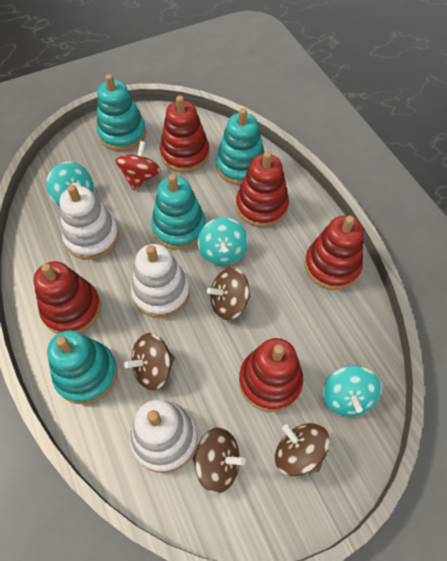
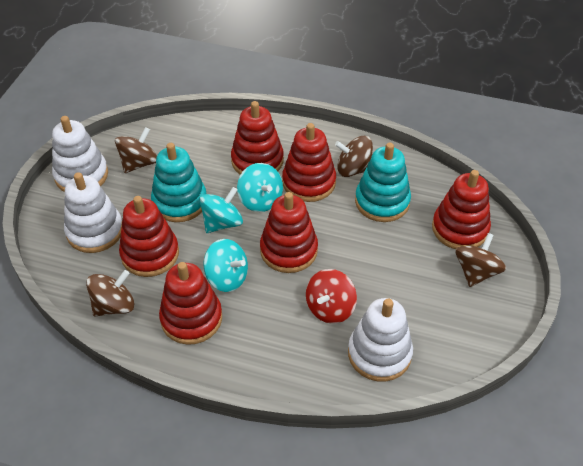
red stacking toy: 5 -> 6
turquoise stacking toy: 4 -> 2

